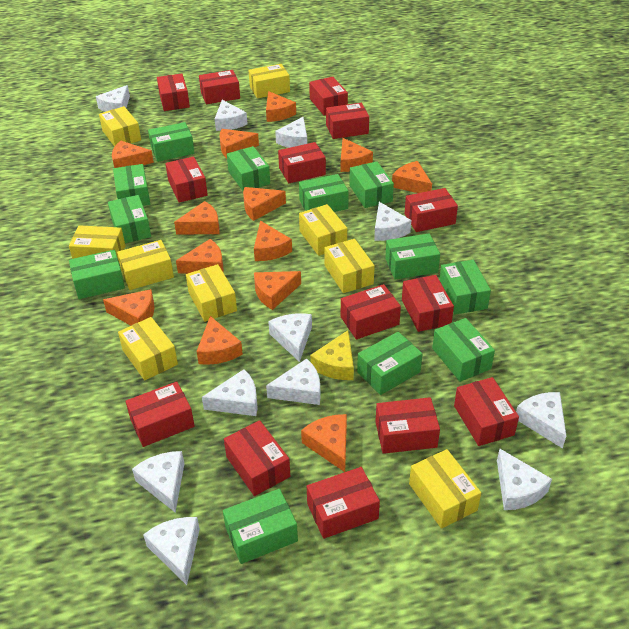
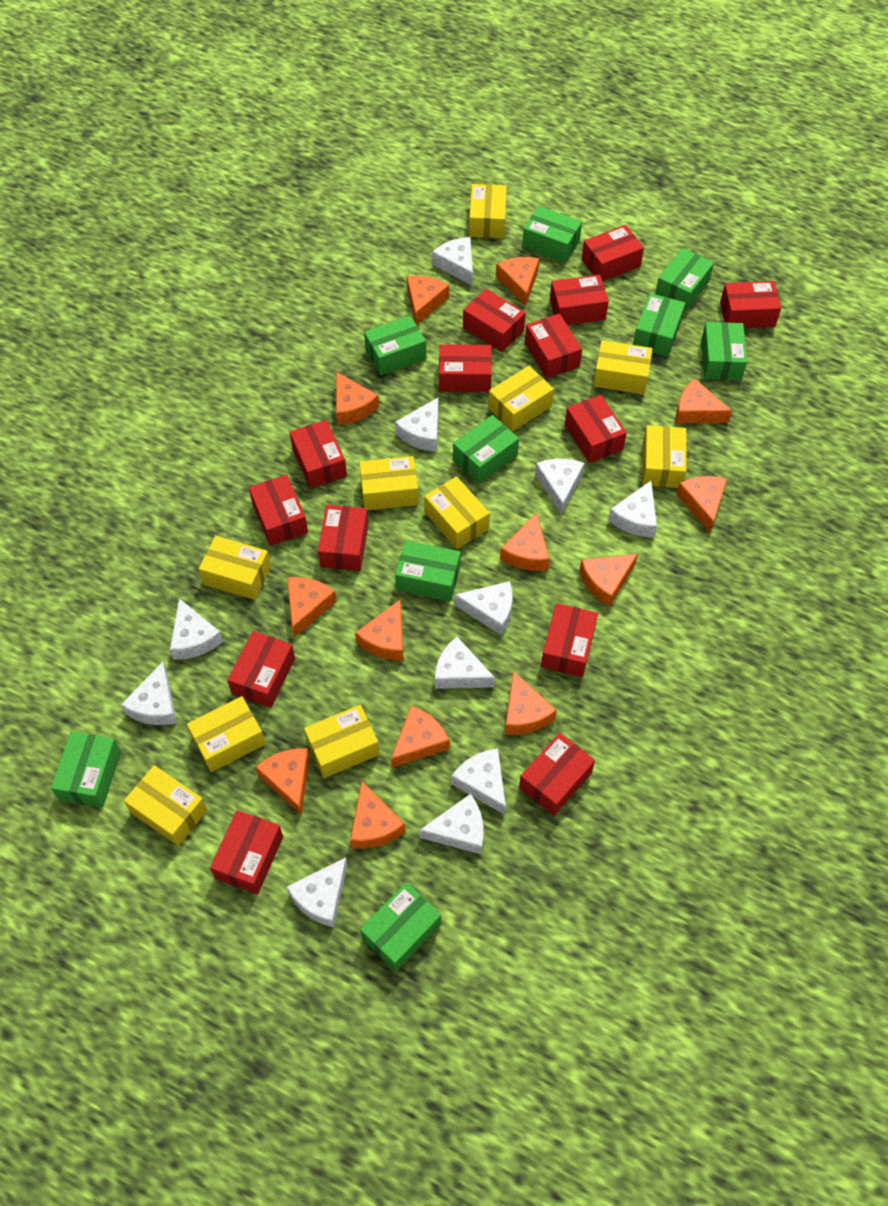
green box: 12 -> 9
yellow box: 9 -> 10
yellow cheese: 1 -> 0

